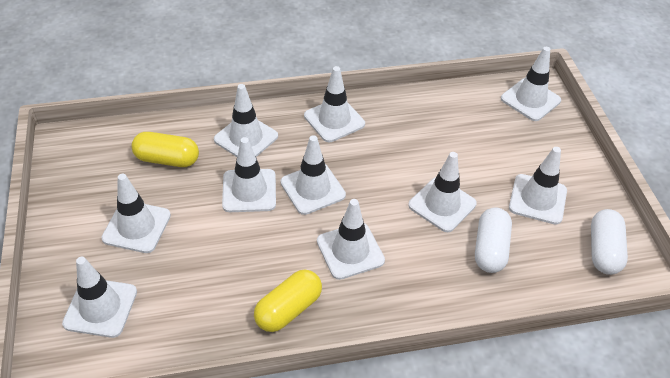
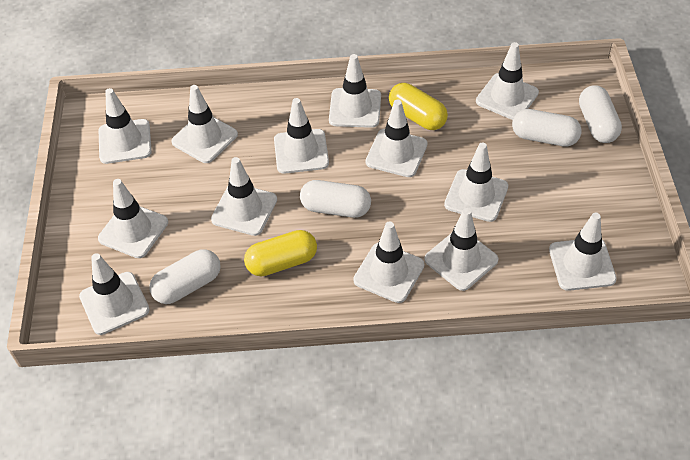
white capsule: 2 -> 4
white traffic cone: 10 -> 13

